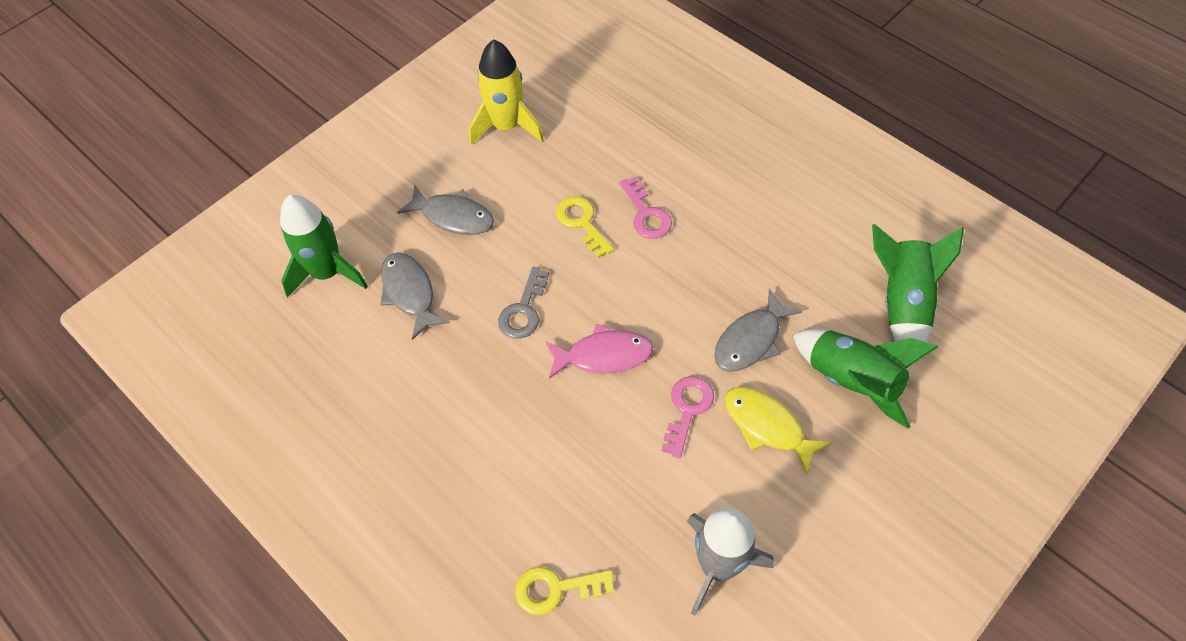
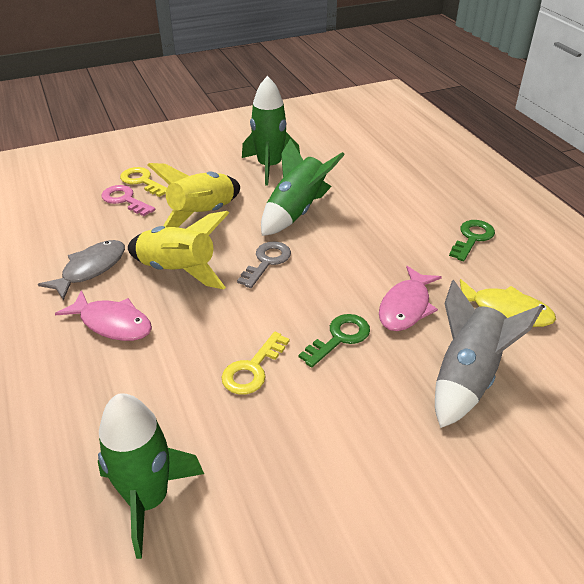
green key: 0 -> 2
grey fish: 3 -> 1
pink fish: 1 -> 2
pink key: 2 -> 1
yellow rocket: 1 -> 2

